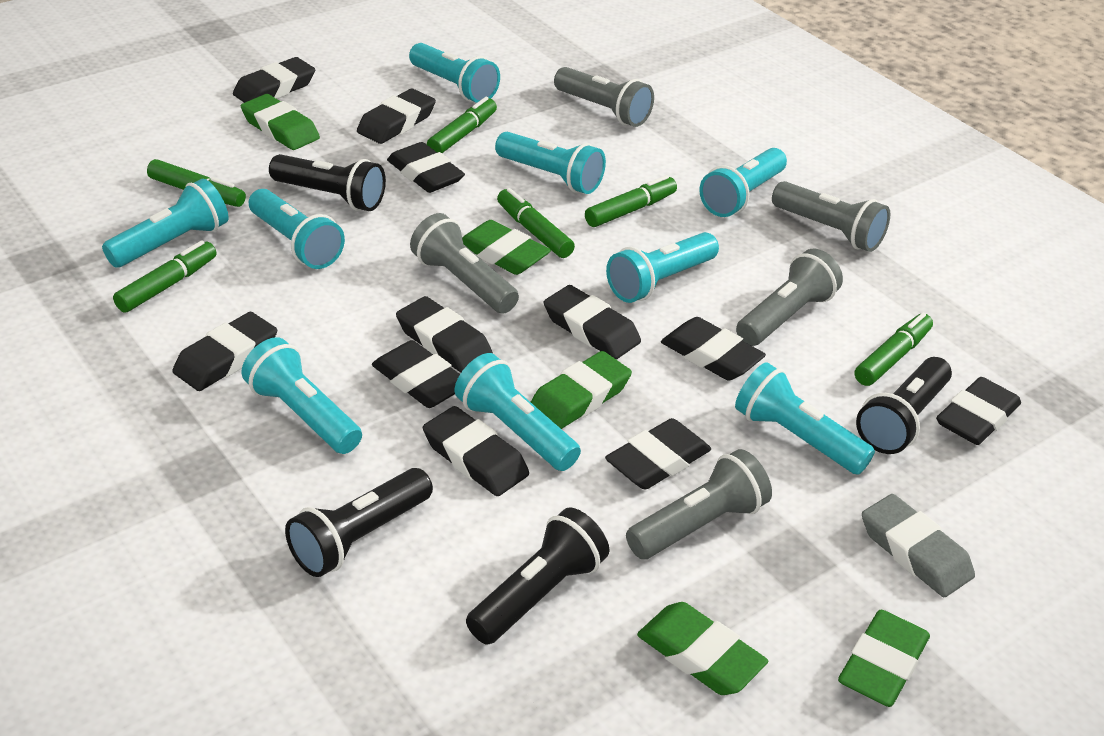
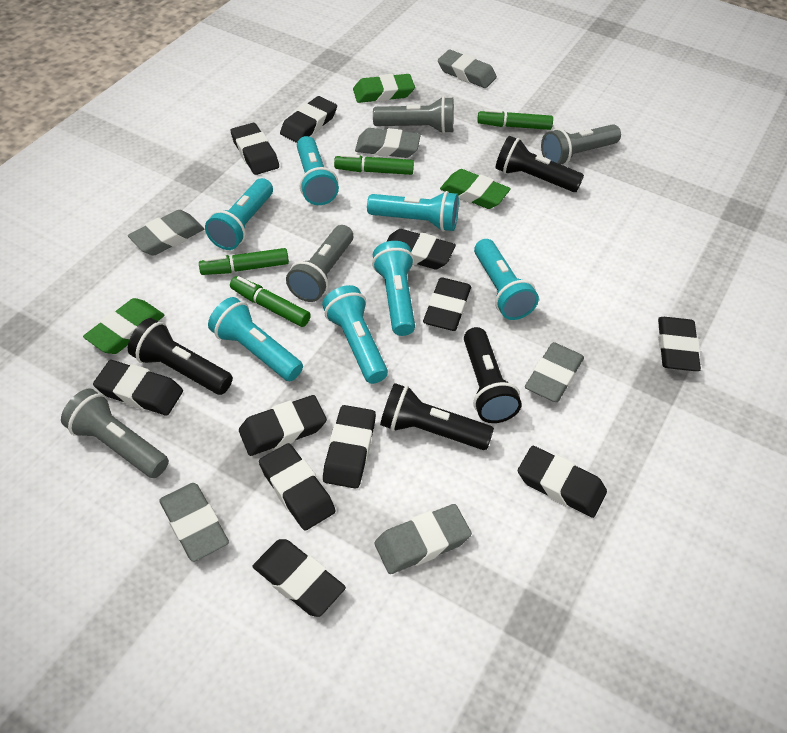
green eraser: 5 -> 3
green marker: 6 -> 4
grey eraser: 1 -> 6
grey flashlight: 5 -> 4
turquoise flashlight: 9 -> 7

